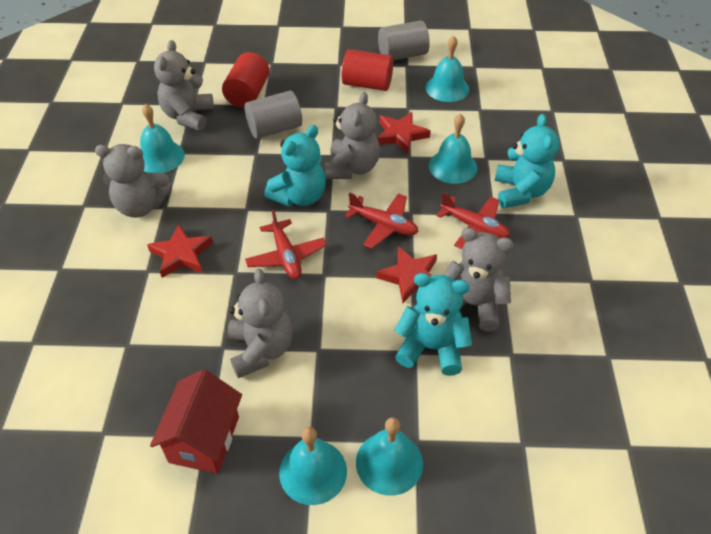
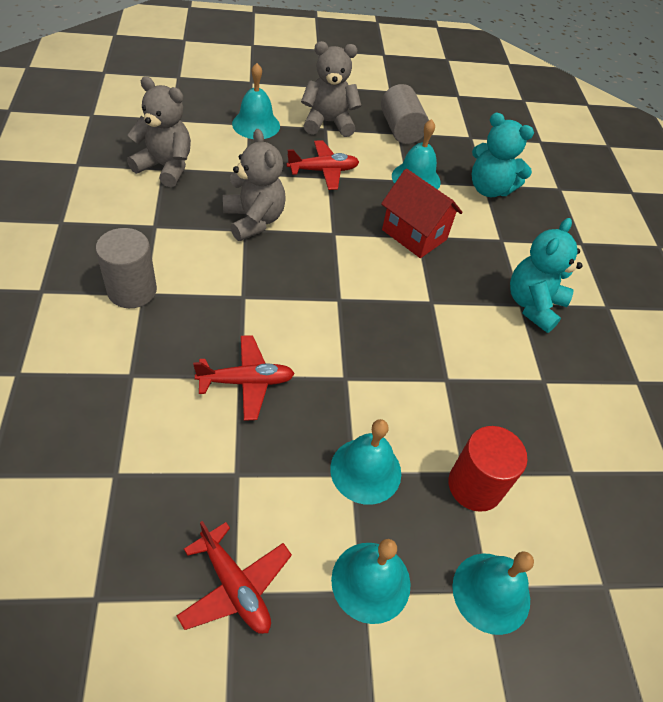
grey teddy bear: 5 -> 3
red cylinder: 2 -> 1
red star: 3 -> 0
turquoise teddy bear: 3 -> 2

